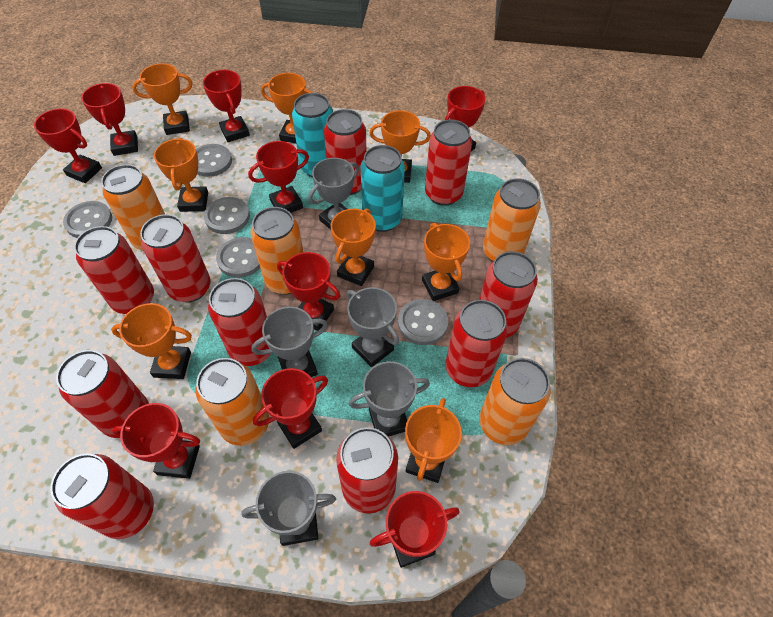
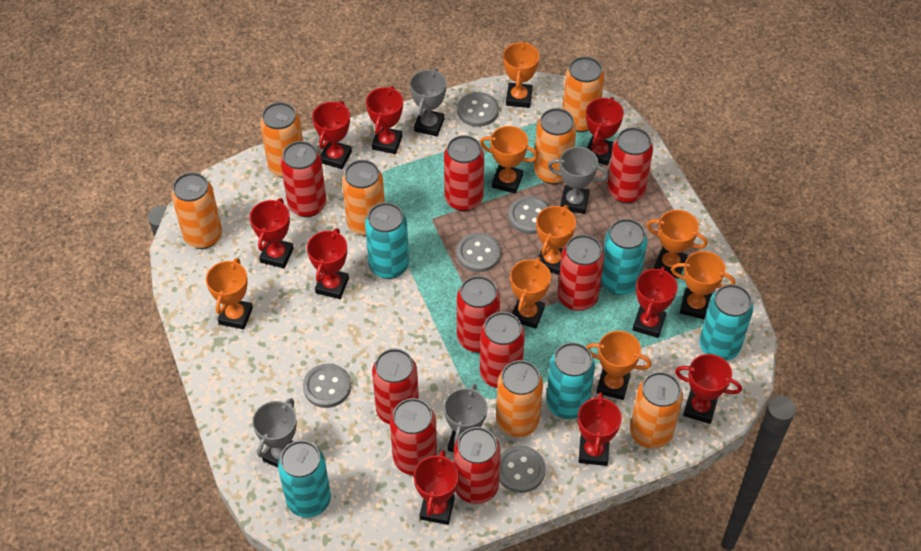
grey trophy: 5 -> 4
orange can: 5 -> 7
red can: 10 -> 9
turquoise can: 2 -> 5

